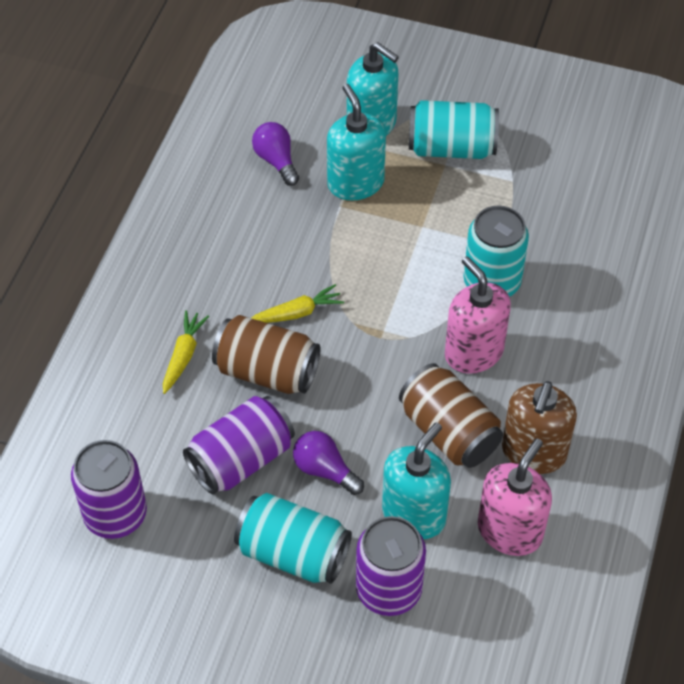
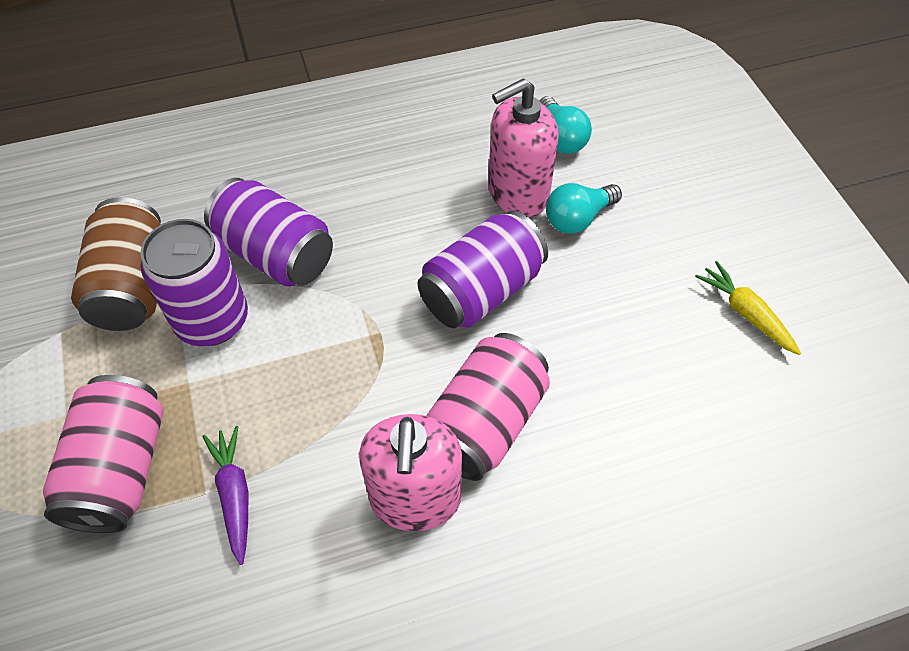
brown can: 2 -> 1
brown soap dispenser: 1 -> 0
pink can: 0 -> 2
purple carrot: 0 -> 1
purple light bulb: 2 -> 0
turquoise can: 3 -> 0
turquoise light bulb: 0 -> 2
turquoise soap dispenser: 3 -> 0
yellow carrot: 2 -> 1

